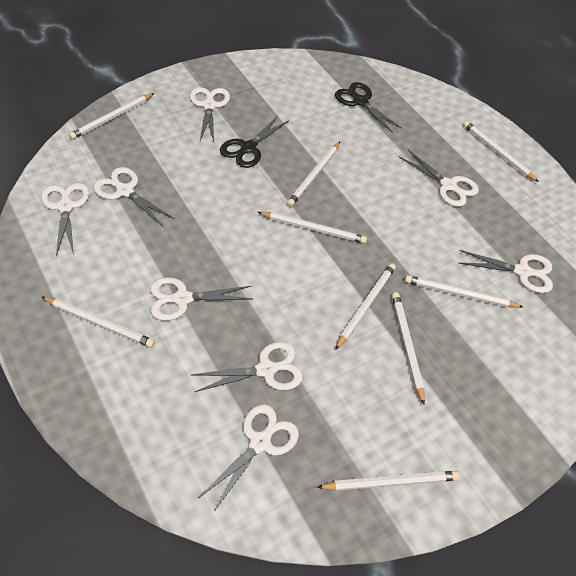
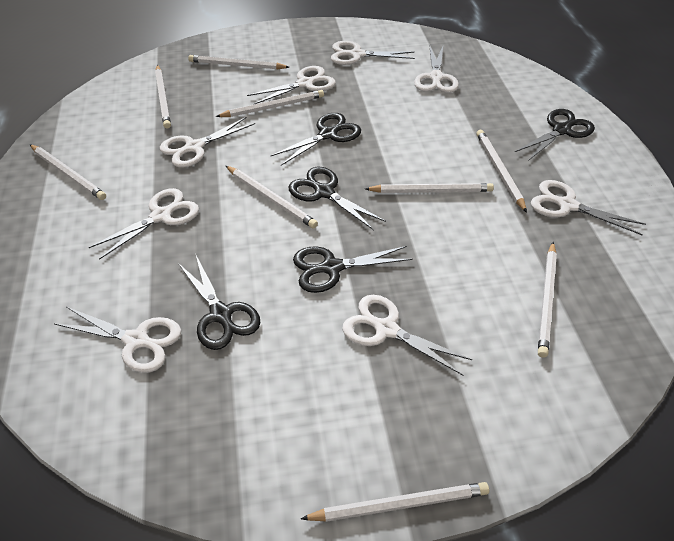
black scissors: 2 -> 5

